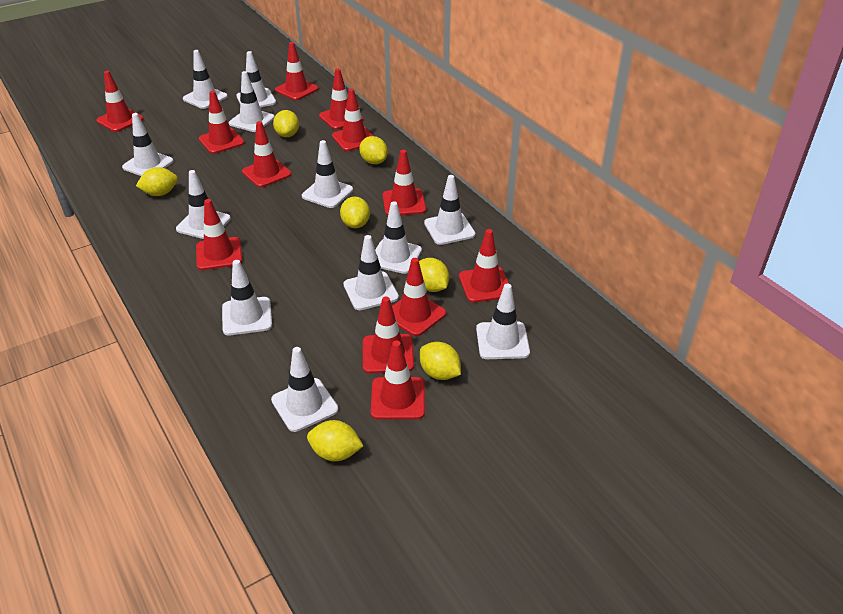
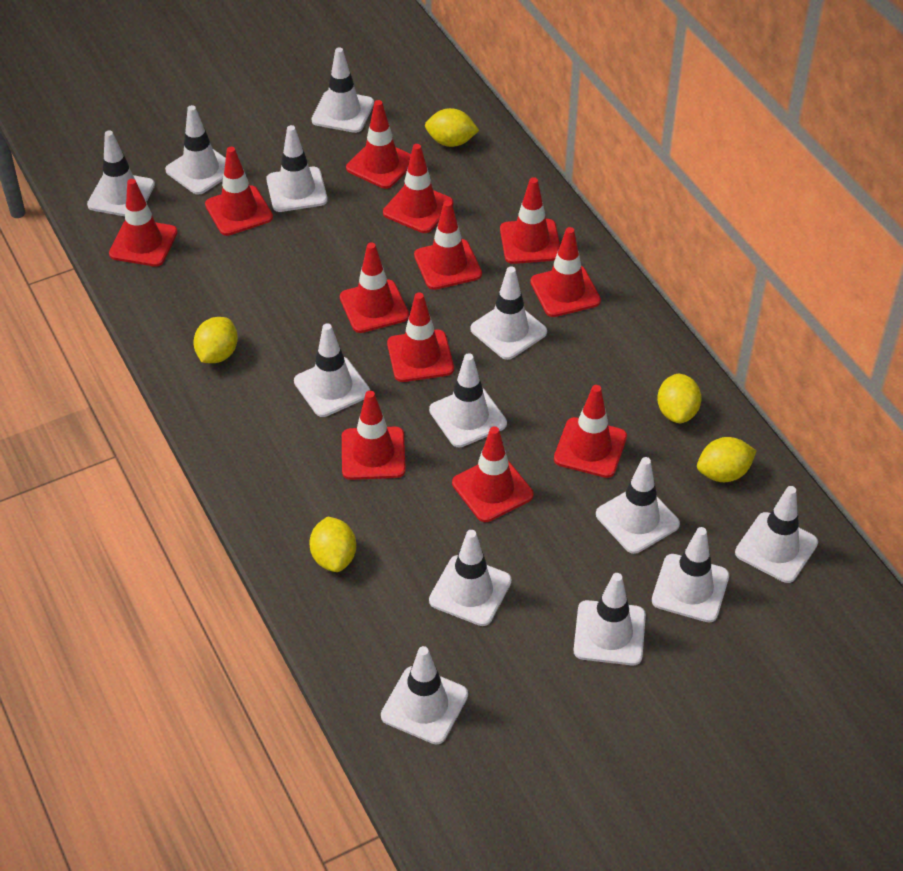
white traffic cone: 12 -> 13
yellow lemon: 7 -> 5

